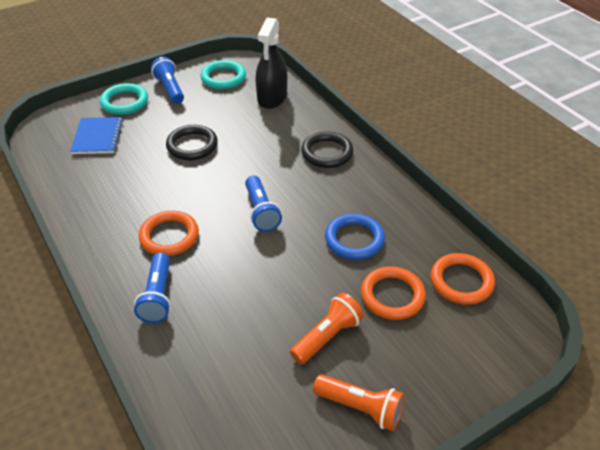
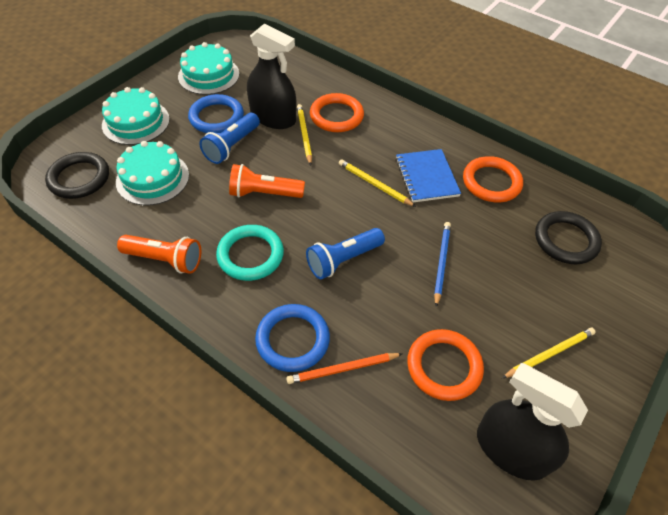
black spray bottle: 1 -> 2
blue flashlight: 3 -> 2
blue pencil: 0 -> 1
blue ring: 1 -> 2
orange pencil: 0 -> 1
turquoise cake: 0 -> 3
turquoise ring: 2 -> 1
yellow pencil: 0 -> 3

